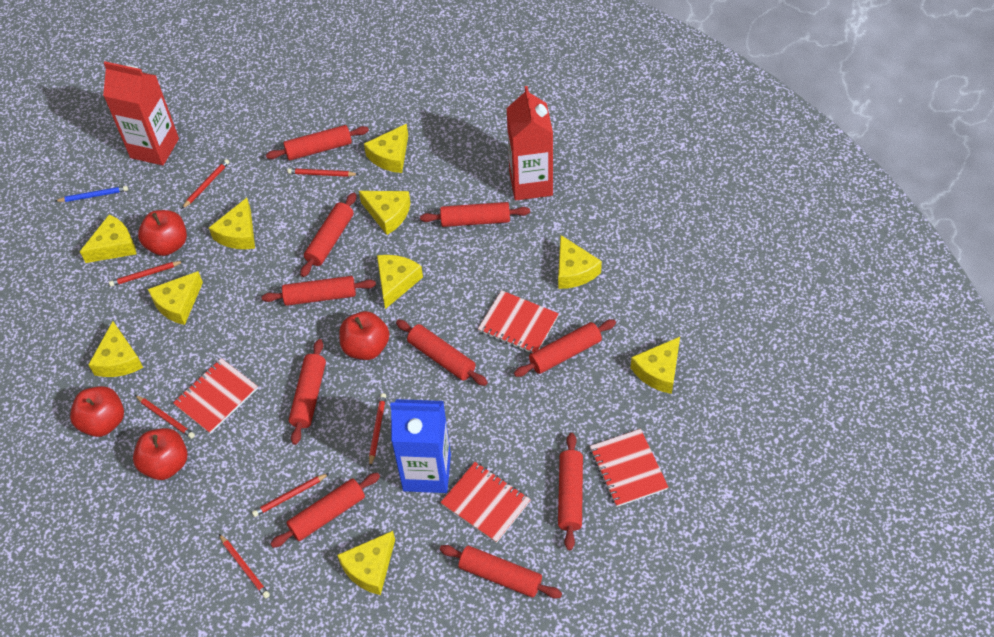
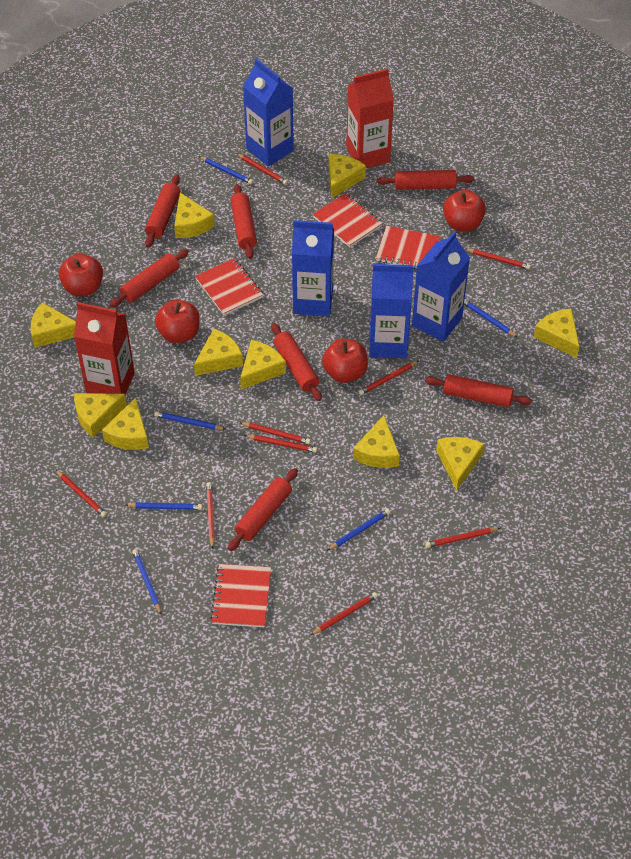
blue carton: 1 -> 4
blue pencil: 1 -> 6
red pencil: 7 -> 9
red rolling pin: 10 -> 7

